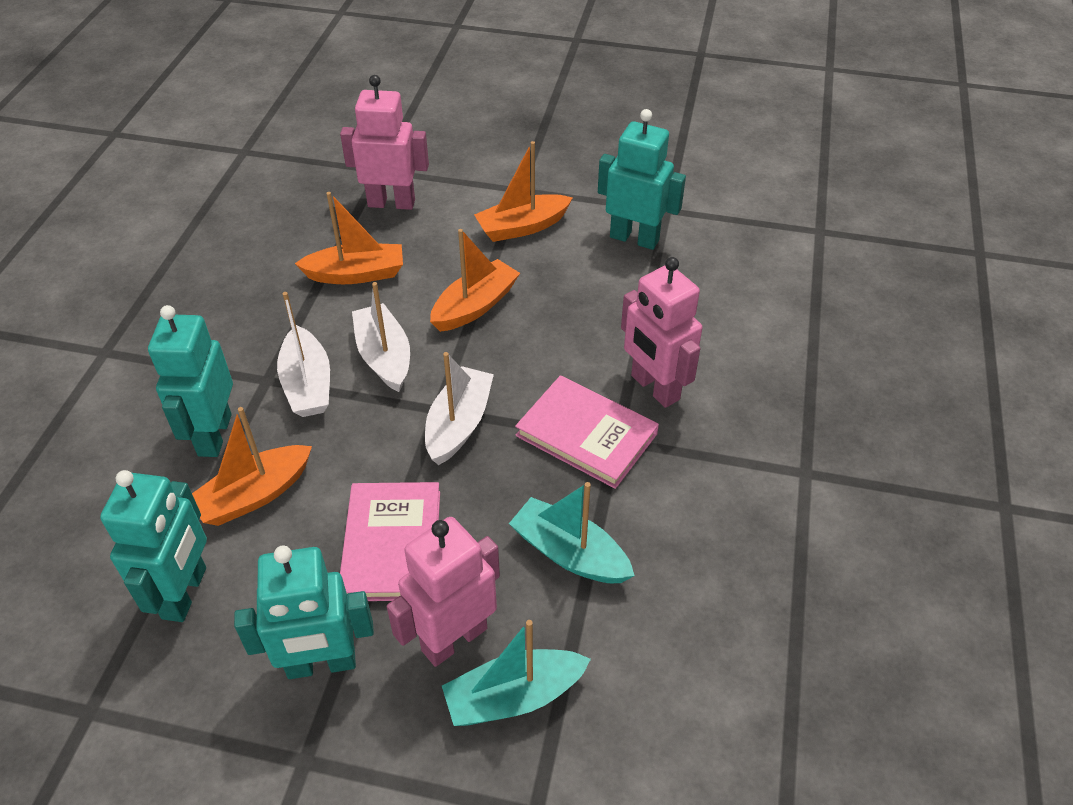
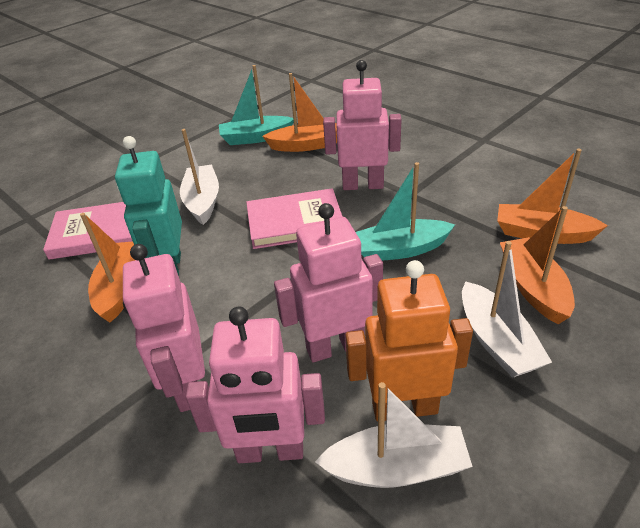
orange robot: 0 -> 1
pink robot: 3 -> 4
turquoise robot: 4 -> 1

